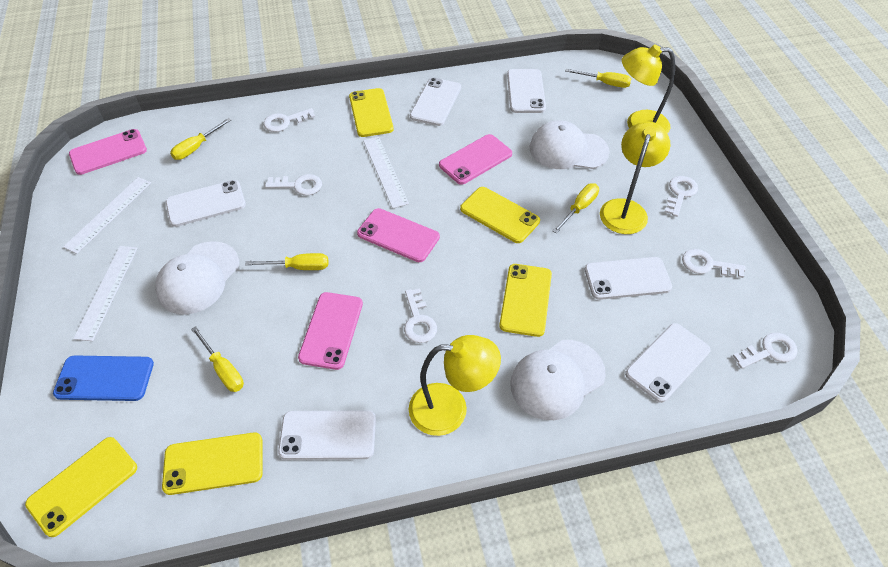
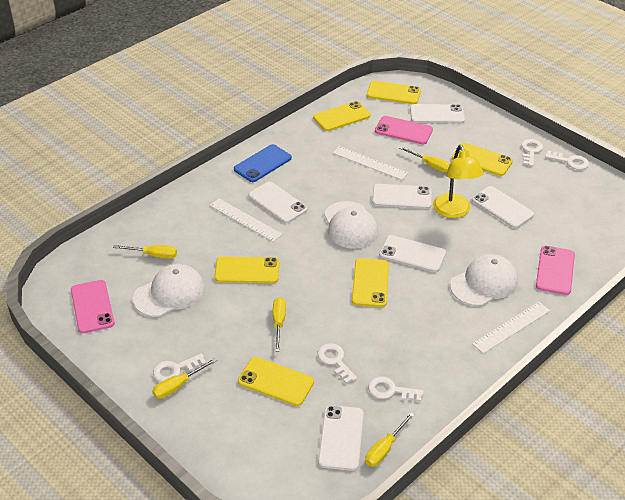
pink phone: 4 -> 3
white key: 6 -> 5
yellow lamp: 3 -> 1
yellow phone: 5 -> 6

